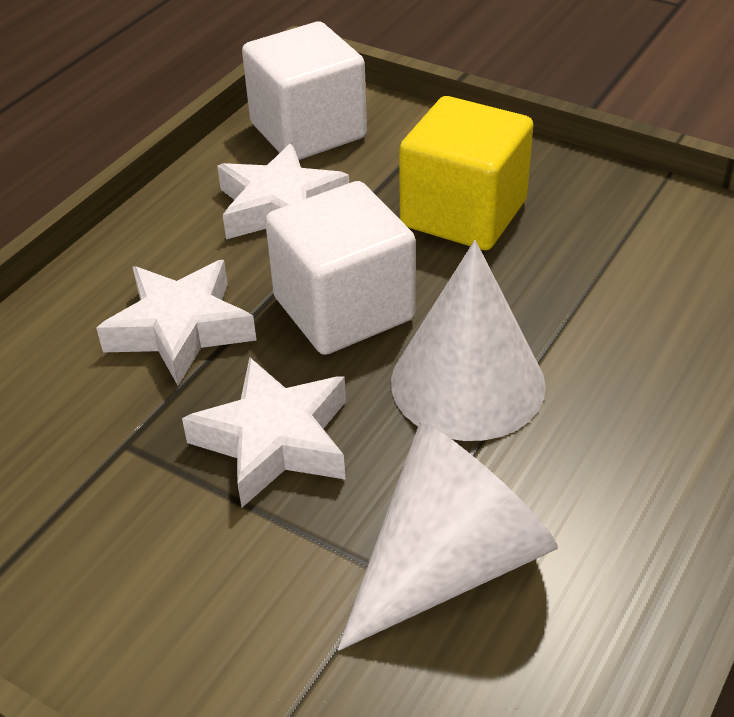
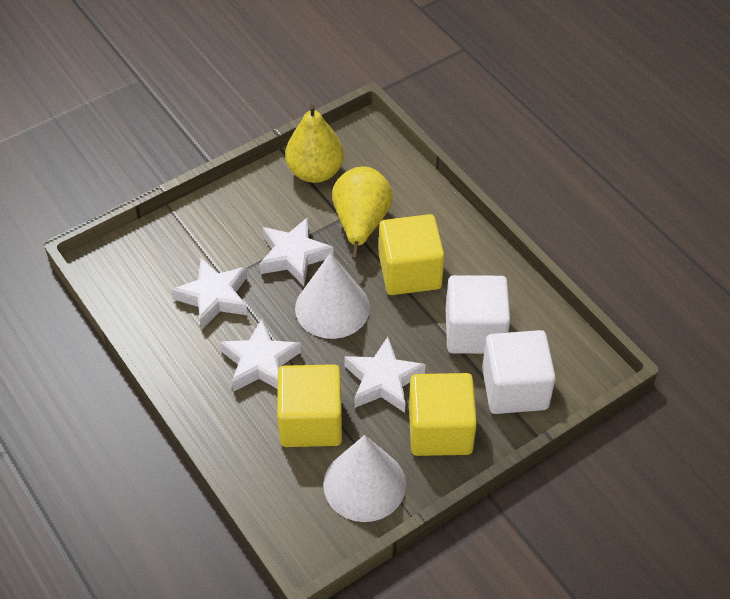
white star: 3 -> 4
yellow cube: 1 -> 3
yellow pear: 0 -> 2

